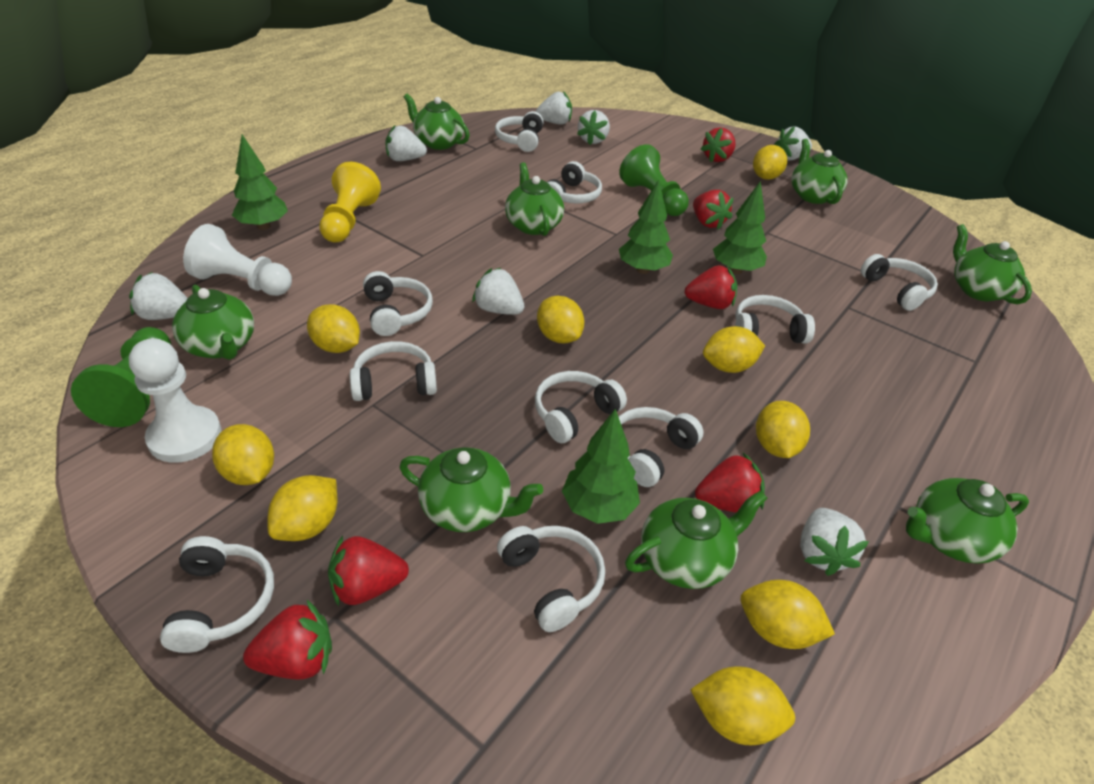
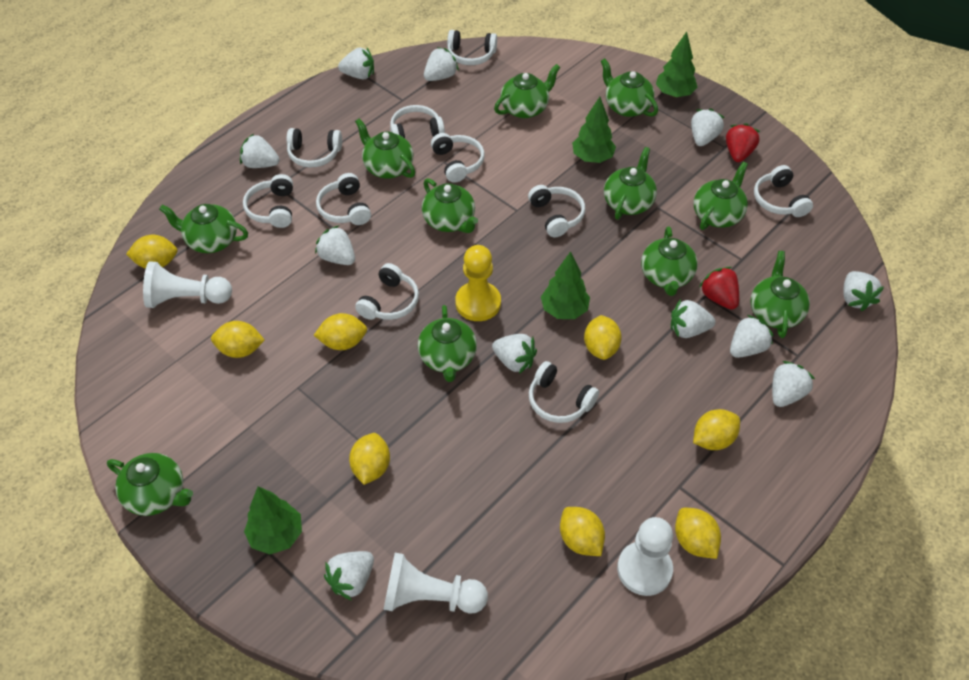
green pawn: 2 -> 0
green teapot: 8 -> 11
red strawberry: 6 -> 2
white pawn: 2 -> 3
white strawberry: 7 -> 11
yellow lemon: 9 -> 8

